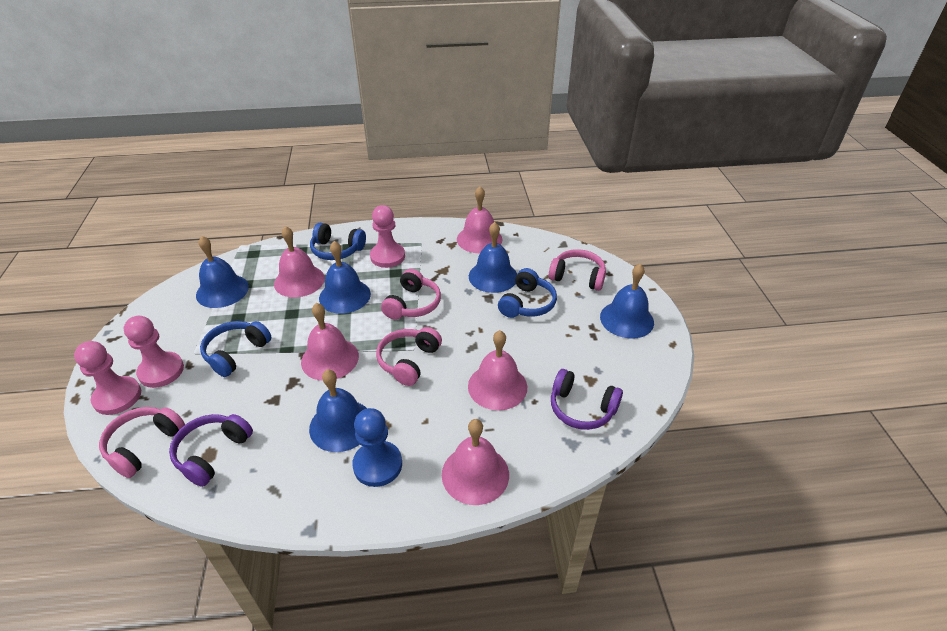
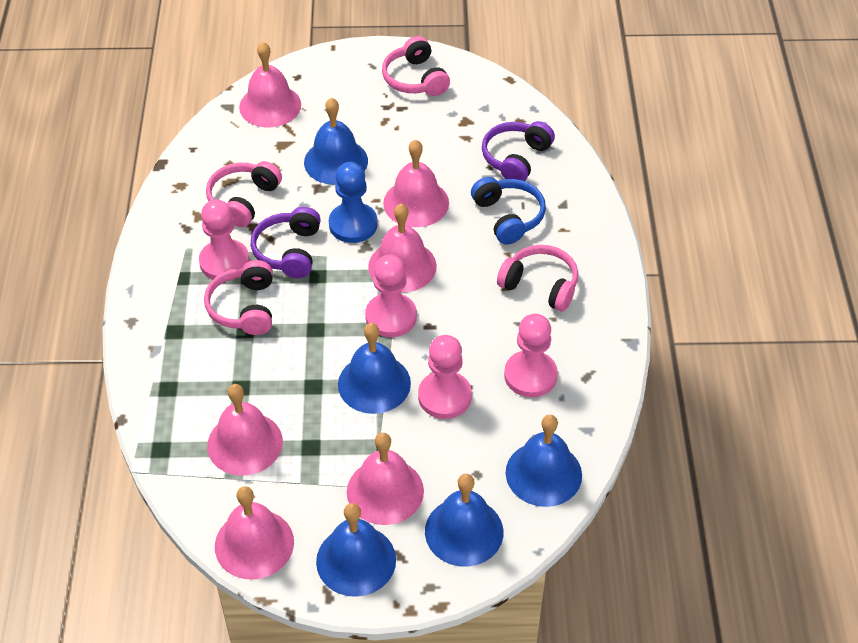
blue headphones: 3 -> 1
pink bell: 5 -> 6
pink pawn: 3 -> 4

